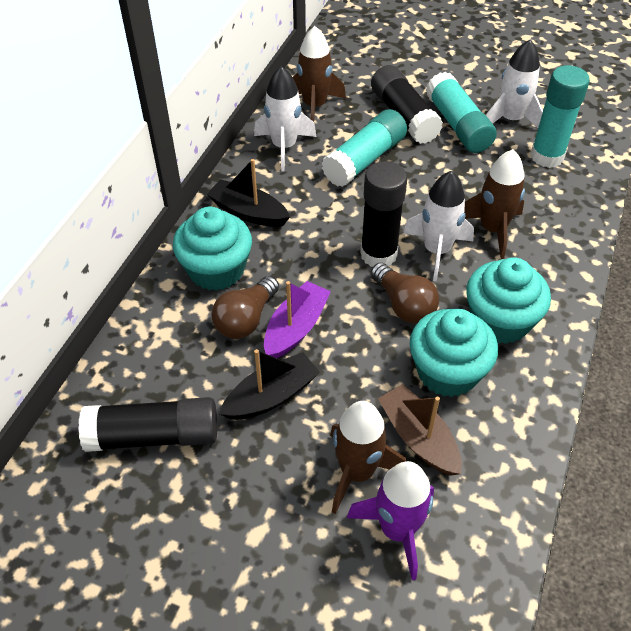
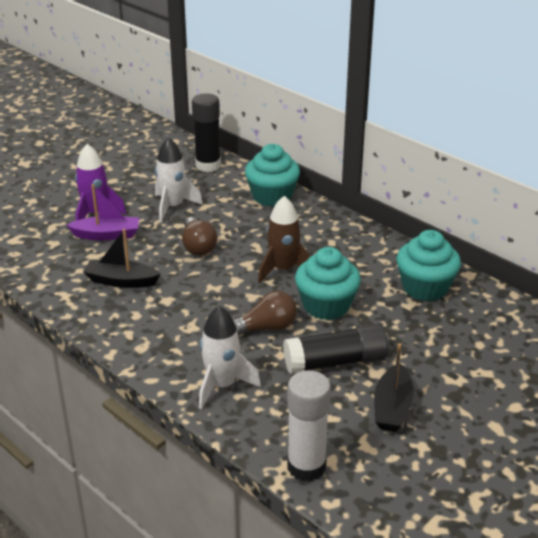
black glue stick: 3 -> 2
brown boat: 1 -> 0
brown rocket: 3 -> 1
turquoise glue stick: 3 -> 0
white glue stick: 0 -> 1
white rocket: 3 -> 2

